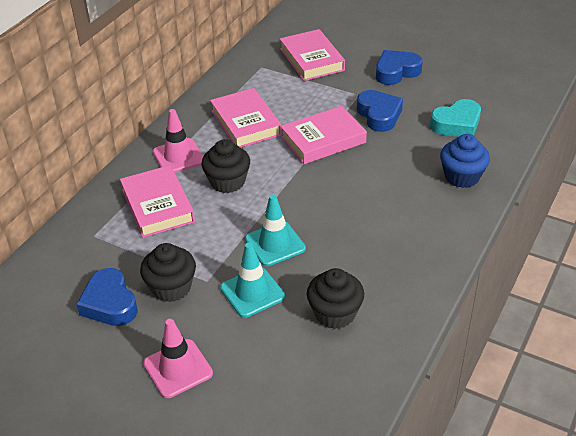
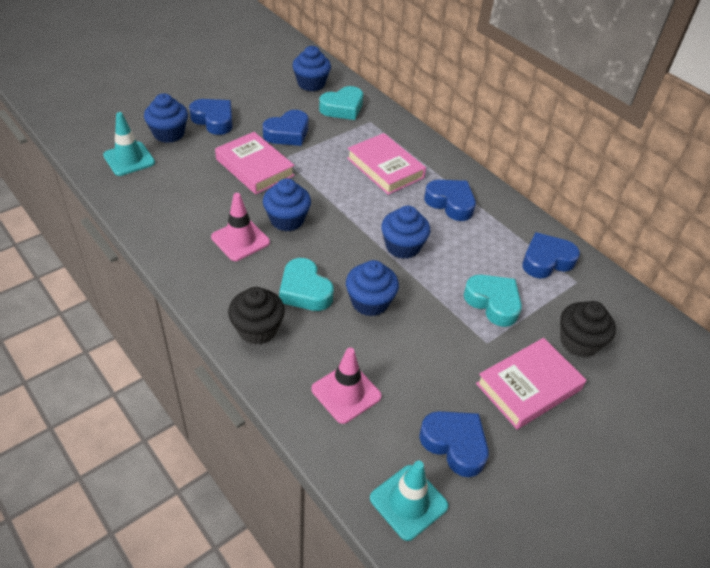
black cupcake: 3 -> 2
blue cupcake: 1 -> 5
blue heart: 3 -> 5
pink book: 4 -> 3
turquoise heart: 1 -> 3

